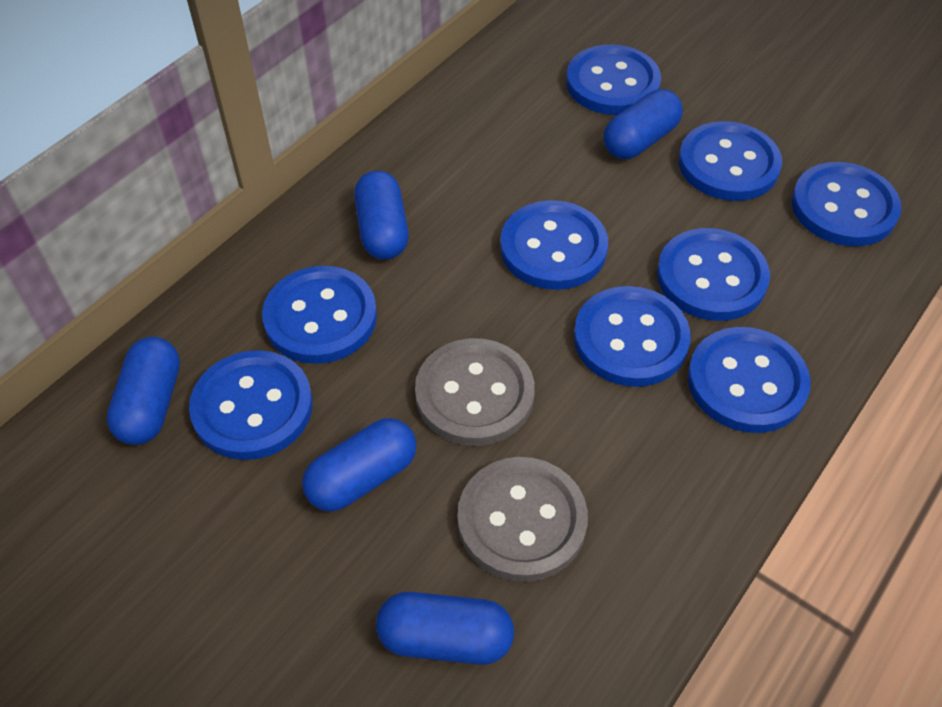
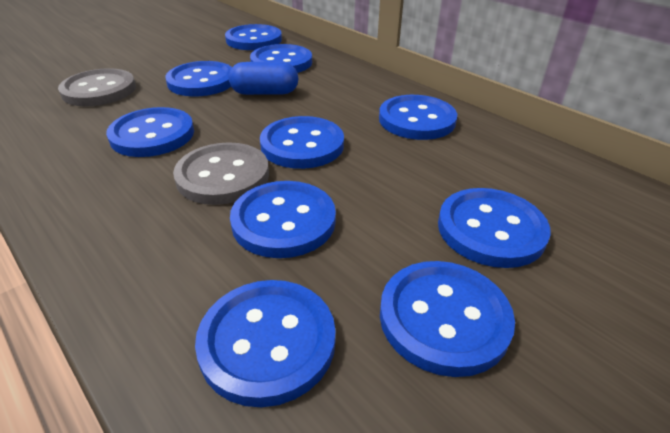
blue button: 9 -> 10
blue capsule: 5 -> 1

